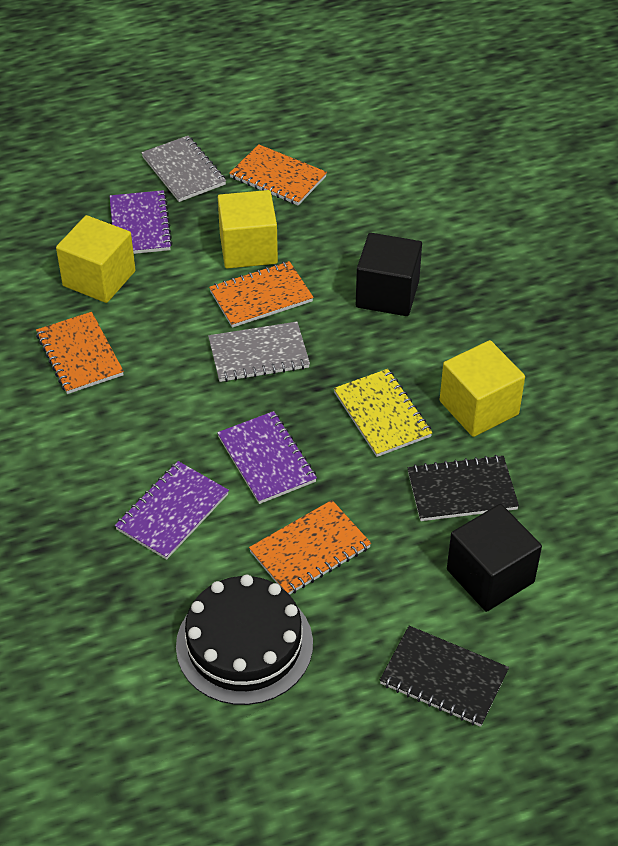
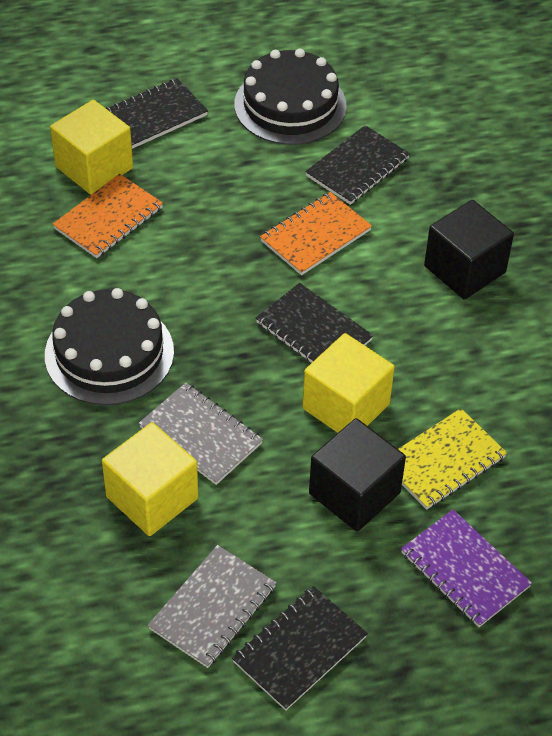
black cake: 1 -> 2
black notebook: 2 -> 4
orange notebook: 4 -> 2
purple notebook: 3 -> 1

